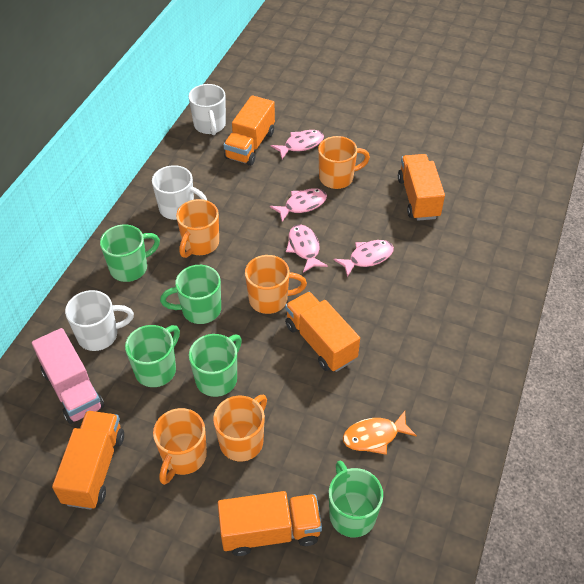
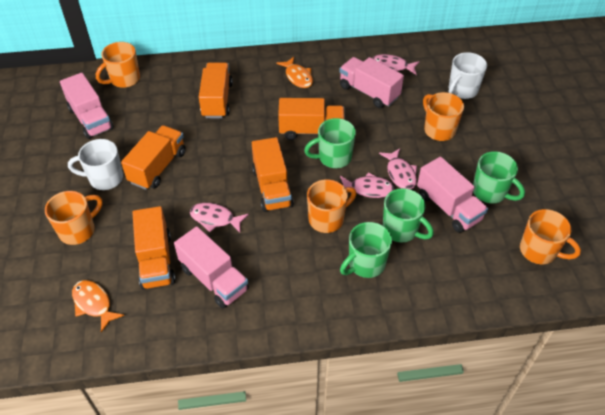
green mug: 5 -> 4
orange fish: 1 -> 2
pink truck: 1 -> 4
white mug: 3 -> 2

